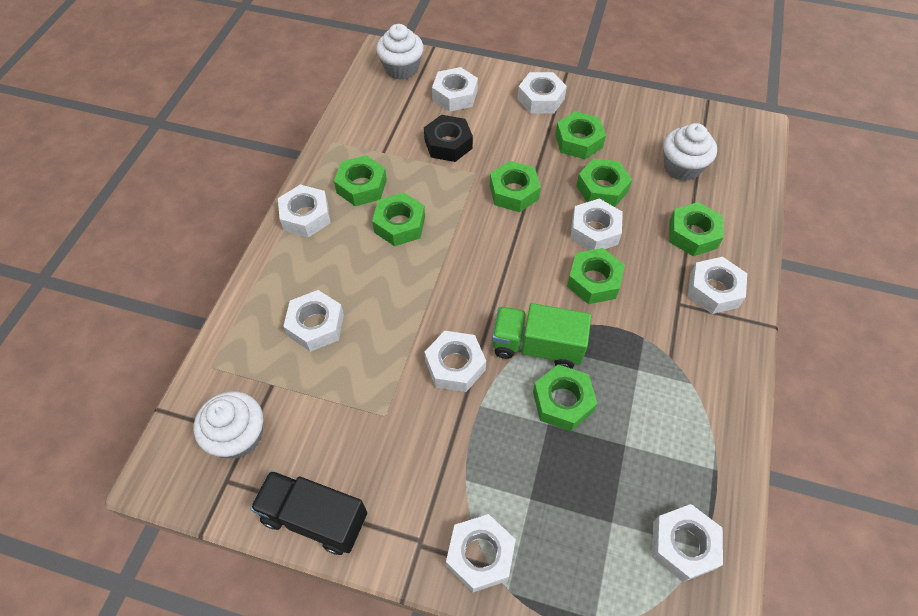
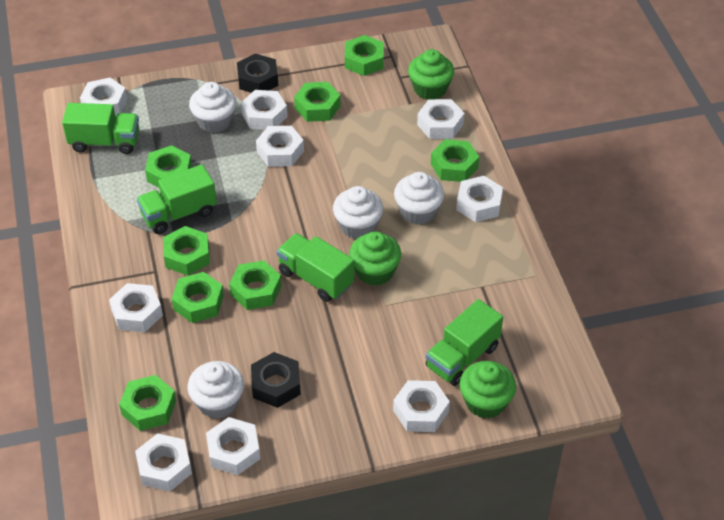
black nut: 1 -> 2
black truck: 1 -> 0
green cupcake: 0 -> 3
green truck: 1 -> 4
white cupcake: 3 -> 4

